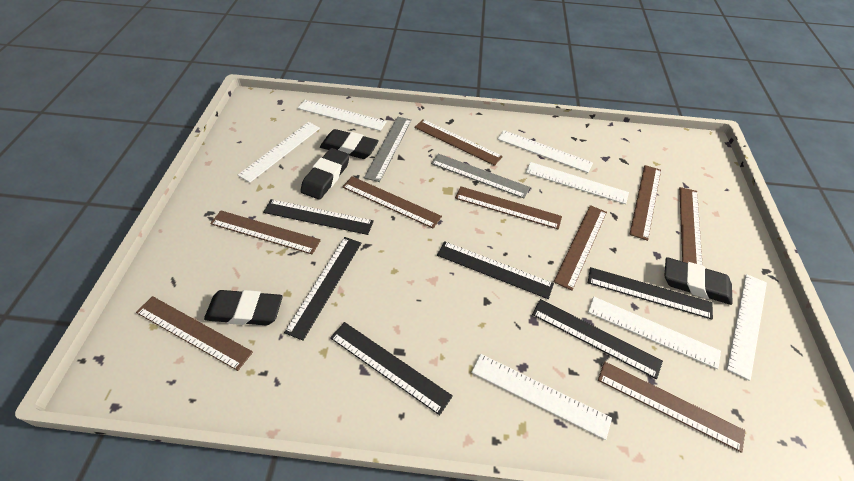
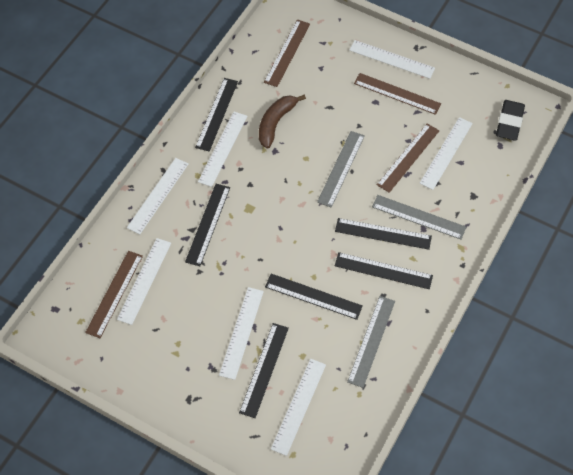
black eraser: 4 -> 1
brown banana: 0 -> 1
brown ruler: 9 -> 4
grey ruler: 2 -> 3

